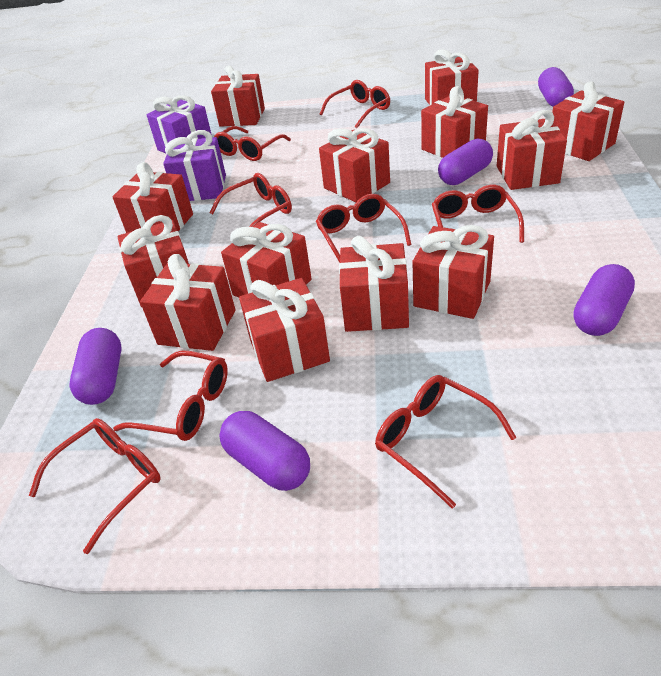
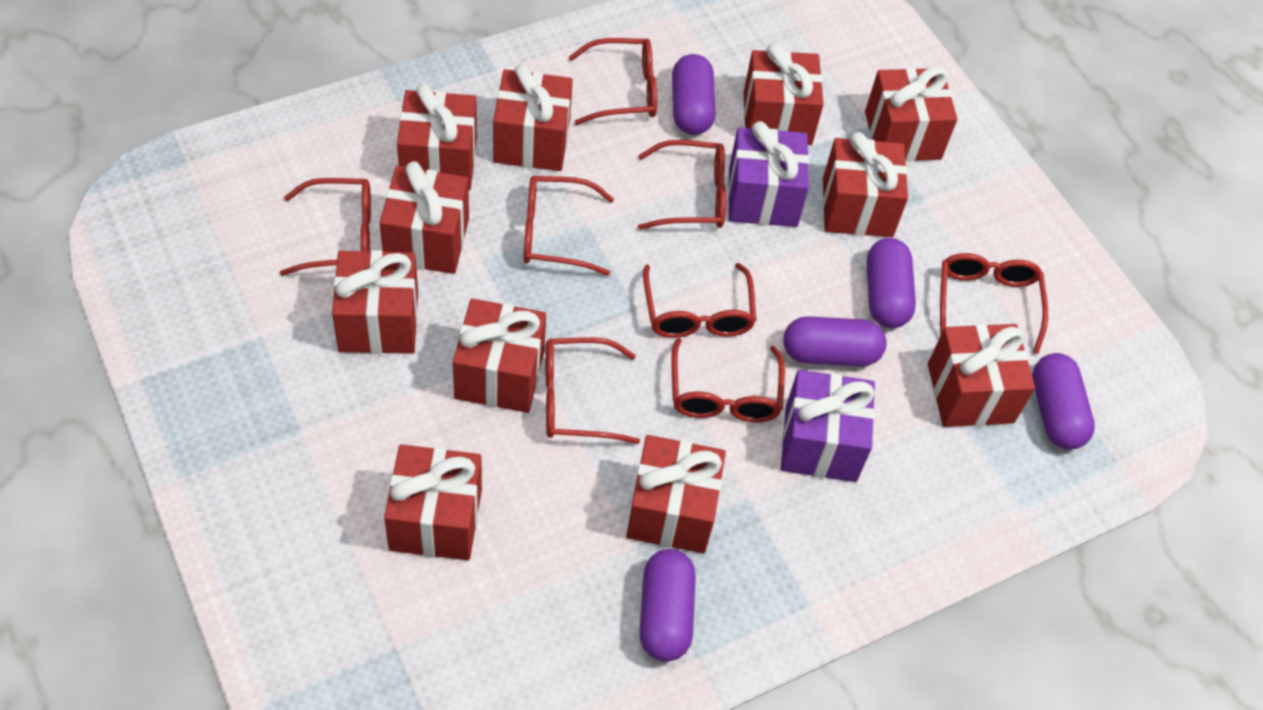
red gift: 13 -> 11

